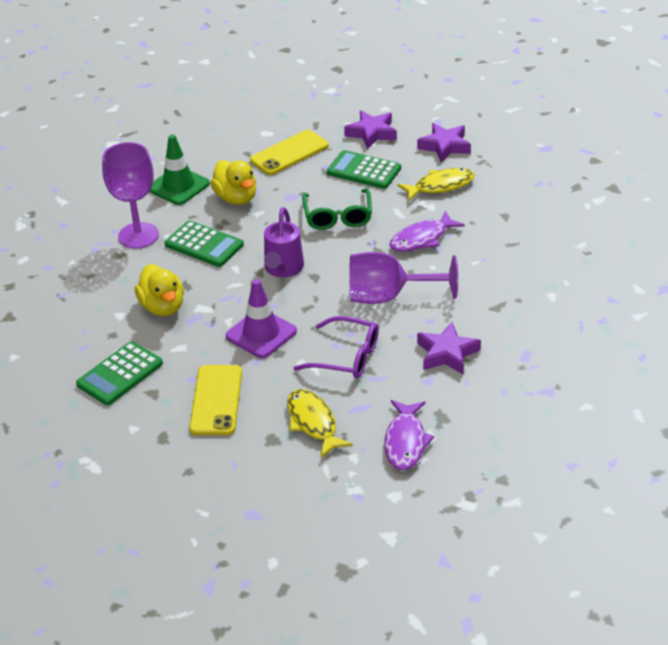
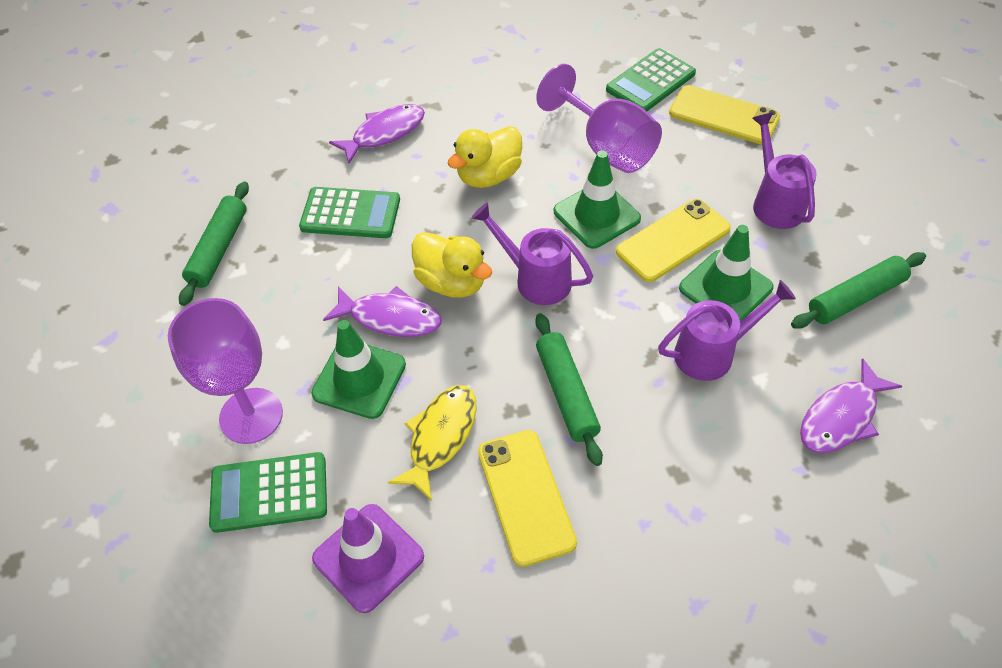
green glasses: 1 -> 0
green rolling pin: 0 -> 3
green traffic cone: 1 -> 3
purple fish: 2 -> 3
purple glasses: 1 -> 0
purple star: 3 -> 0
purple watering can: 1 -> 3
yellow fish: 2 -> 1
yellow phone: 2 -> 3

